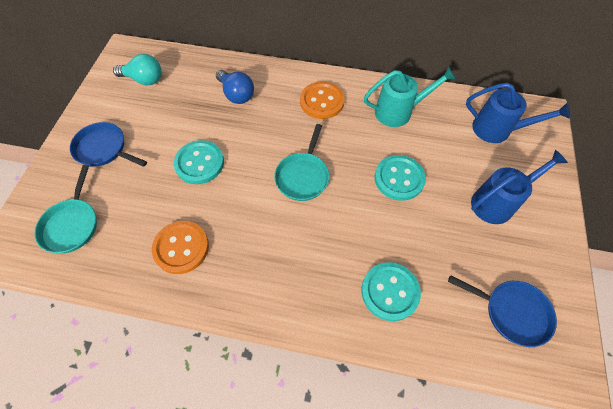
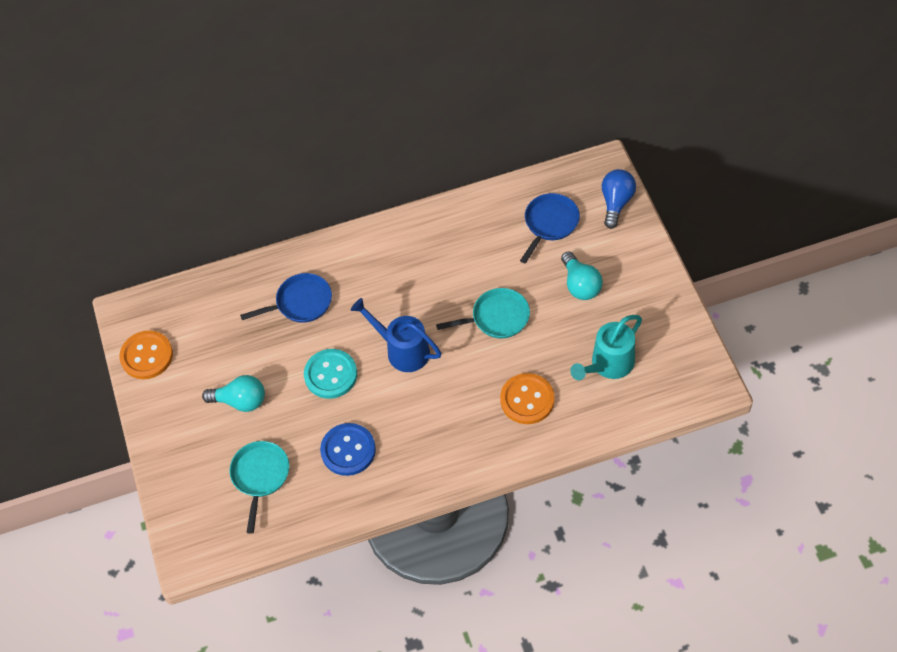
blue button: 0 -> 1
blue watering can: 2 -> 1
turquoise button: 3 -> 1
turquoise light bulb: 1 -> 2

